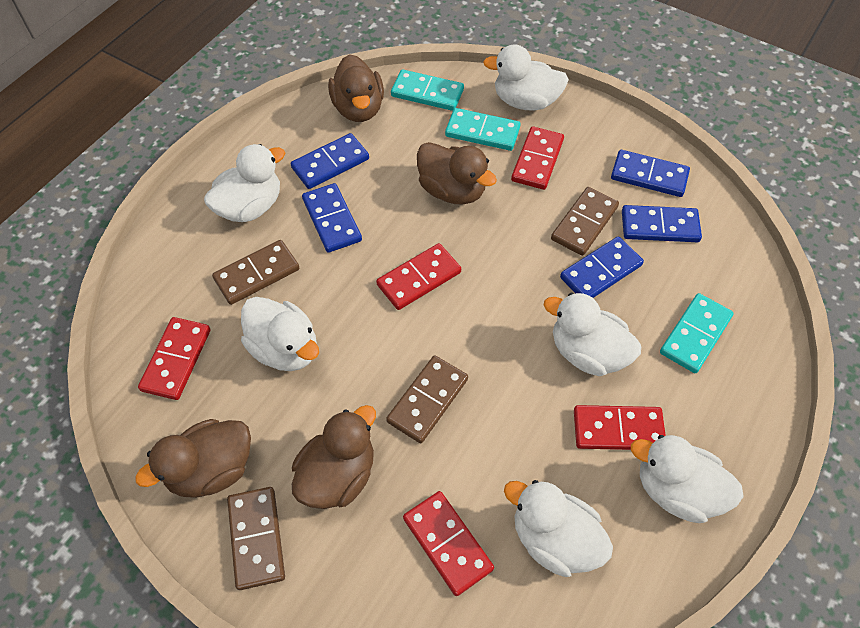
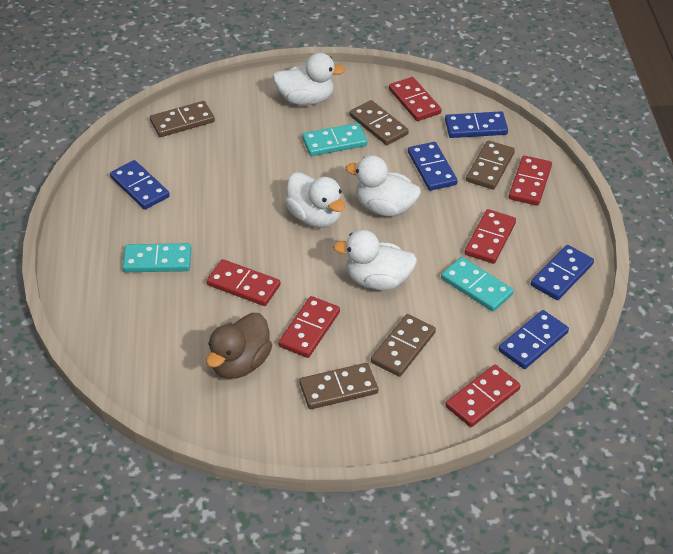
brown domino: 4 -> 5
brown duck: 4 -> 1
red domino: 5 -> 6
white duck: 6 -> 4

